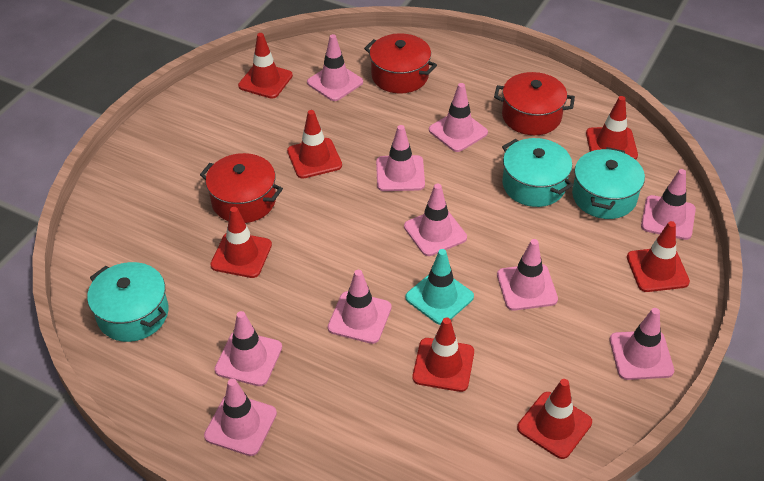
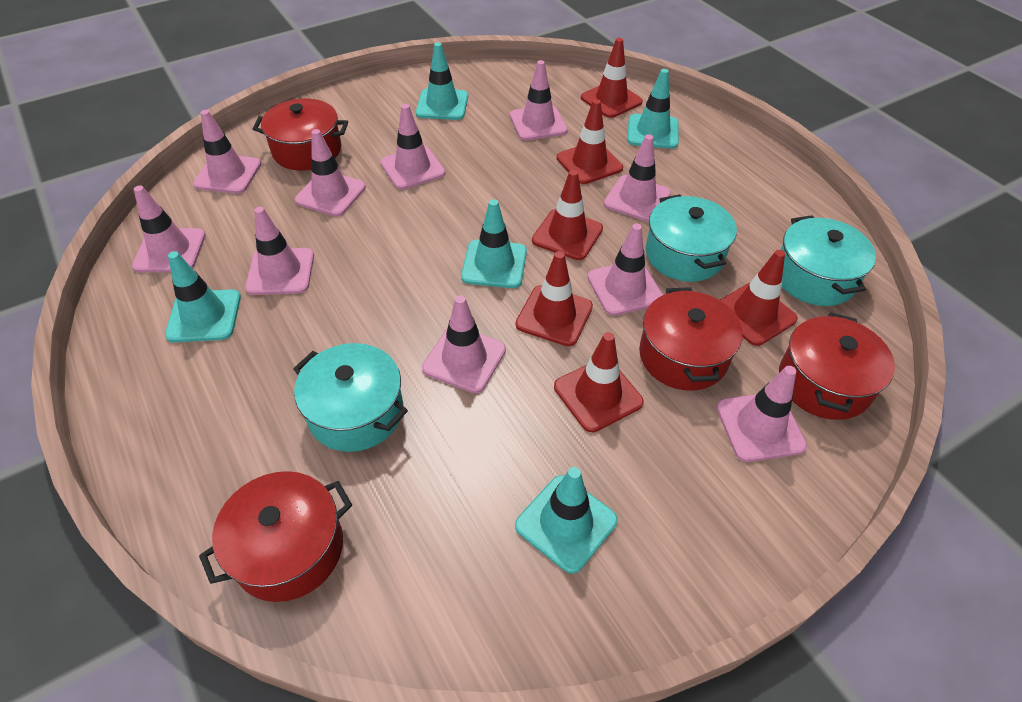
red pot: 3 -> 4
red traffic cone: 7 -> 6
turquoise traffic cone: 1 -> 5

